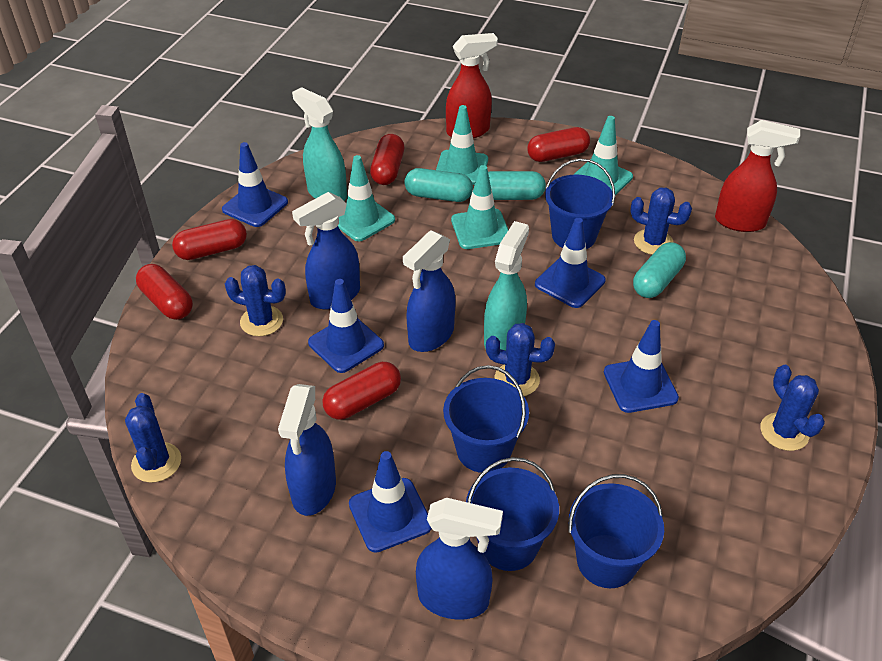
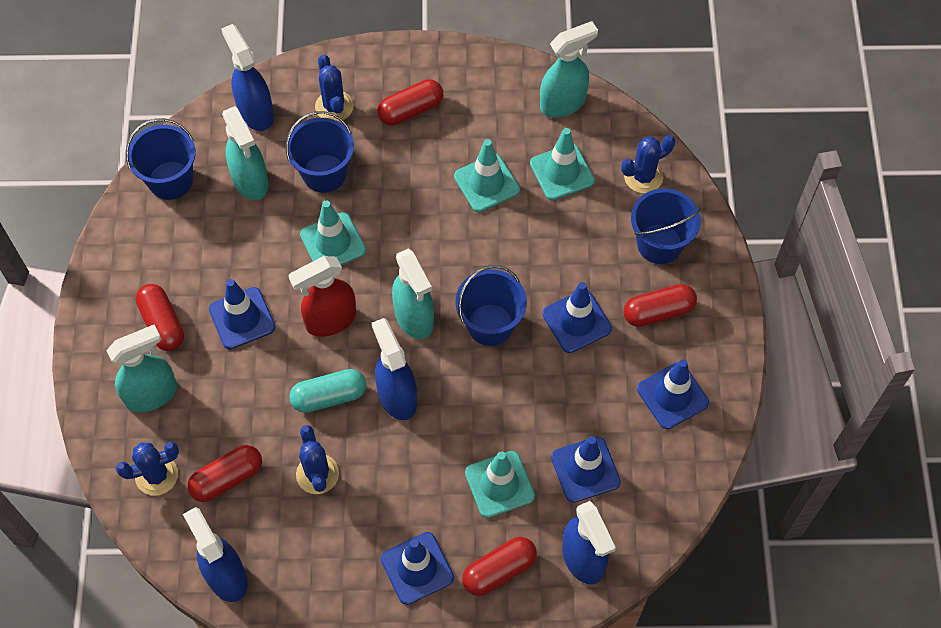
blue cactus: 5 -> 4
red spray bottle: 2 -> 1
turquoise capsule: 3 -> 1
turquoise spray bottle: 2 -> 4

